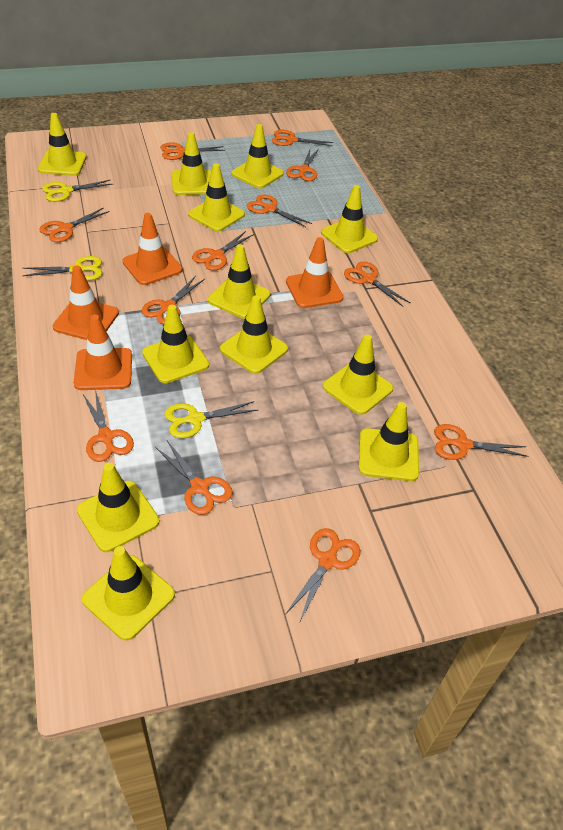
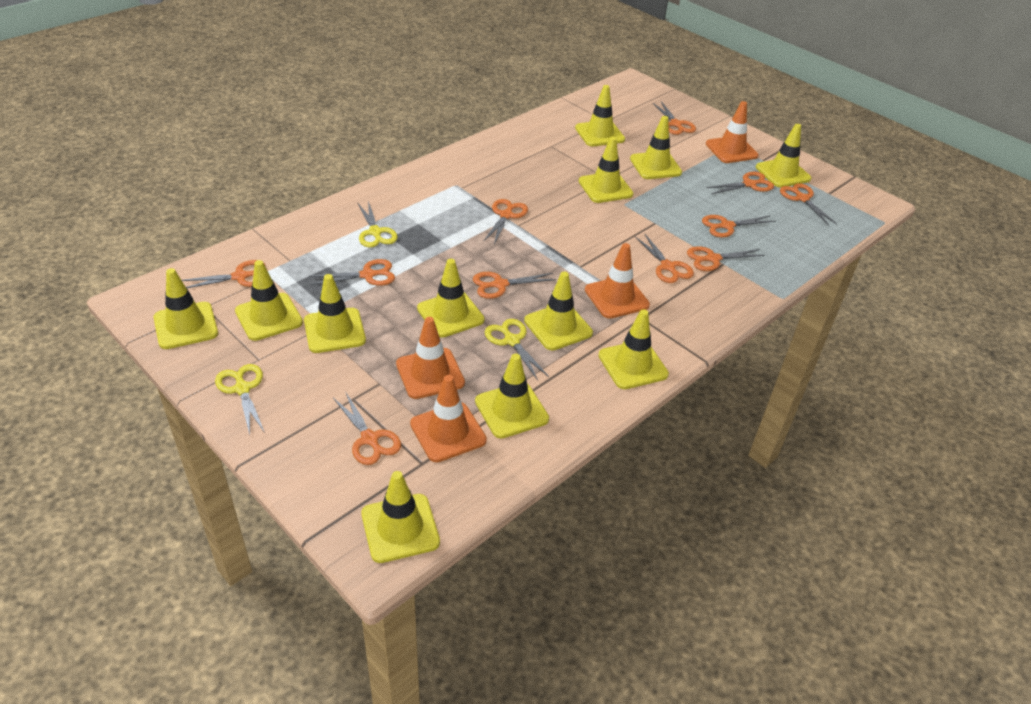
orange scissors: 12 -> 11

